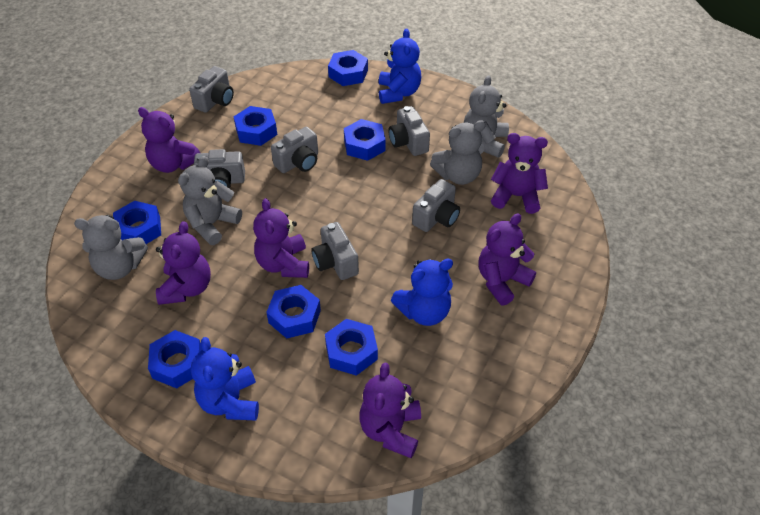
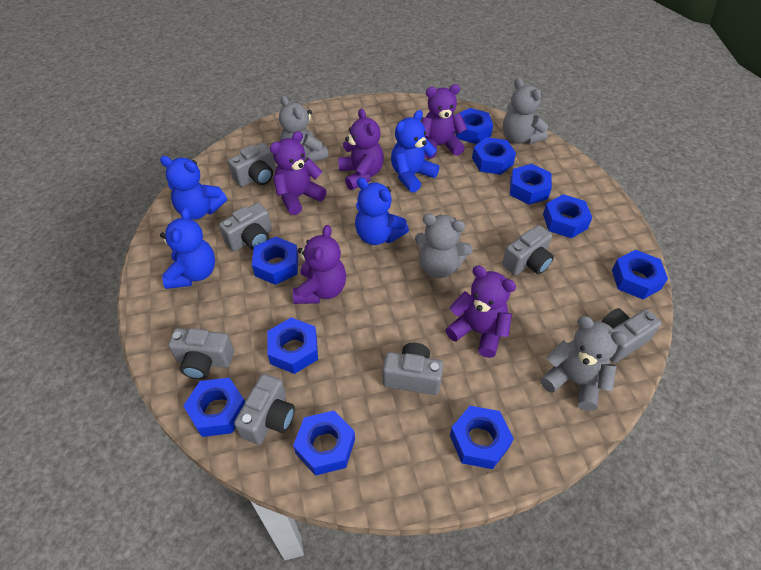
blue nut: 7 -> 10
blue teddy bear: 3 -> 4
grey camera: 6 -> 7
purple teddy bear: 6 -> 5

